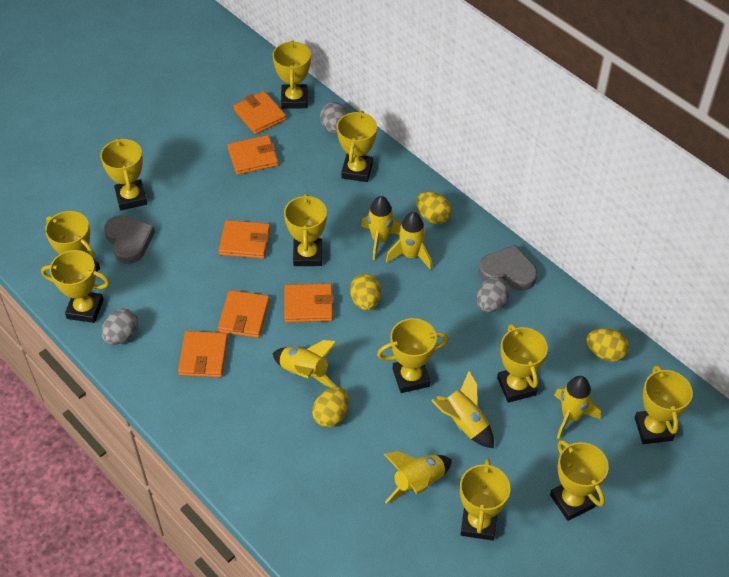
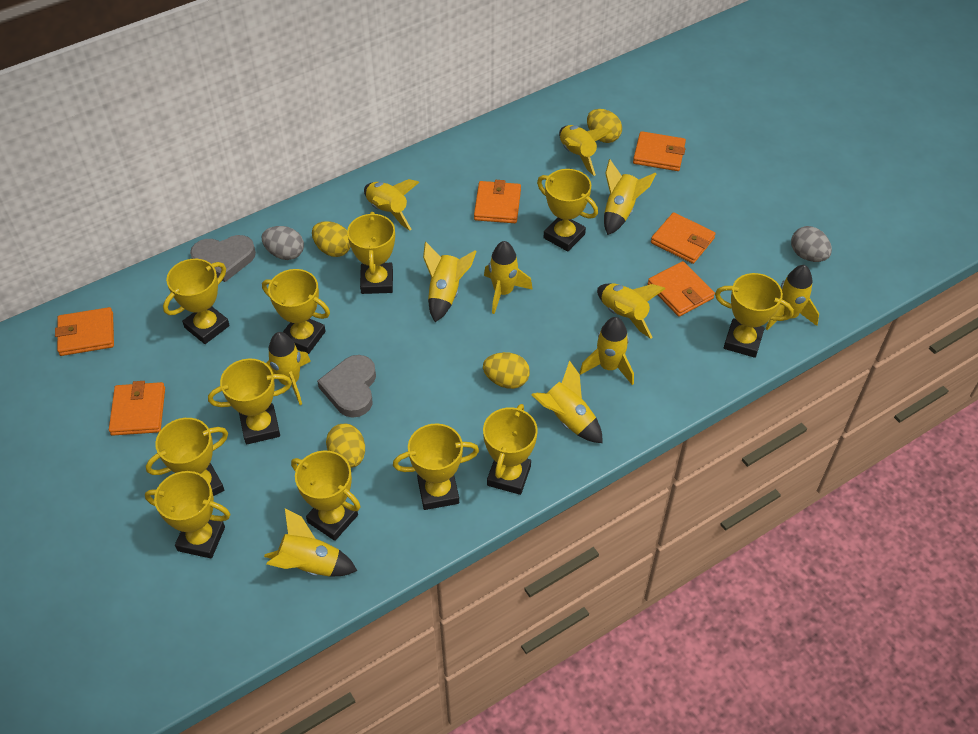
grey egg: 3 -> 2
yellow rocket: 6 -> 11

